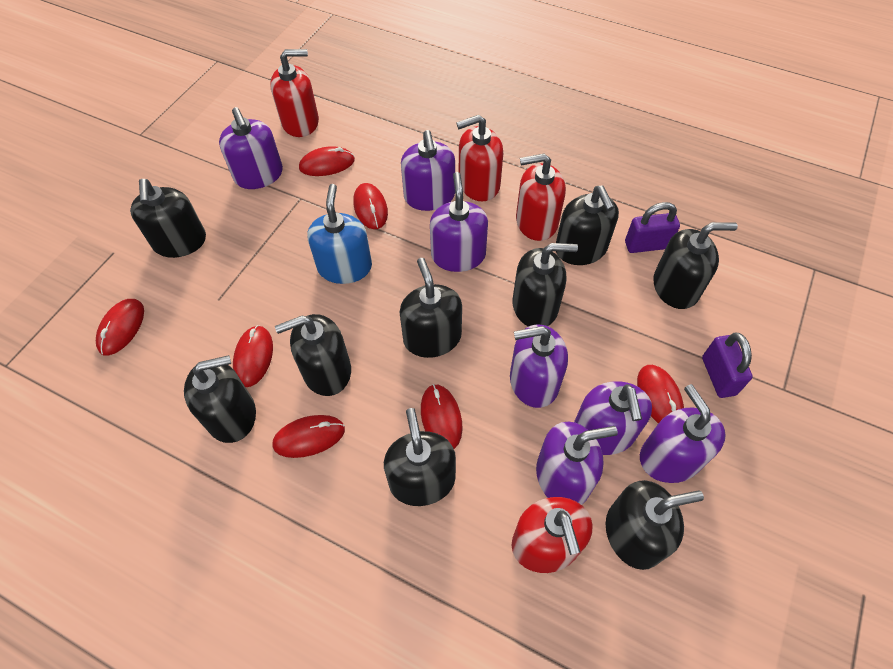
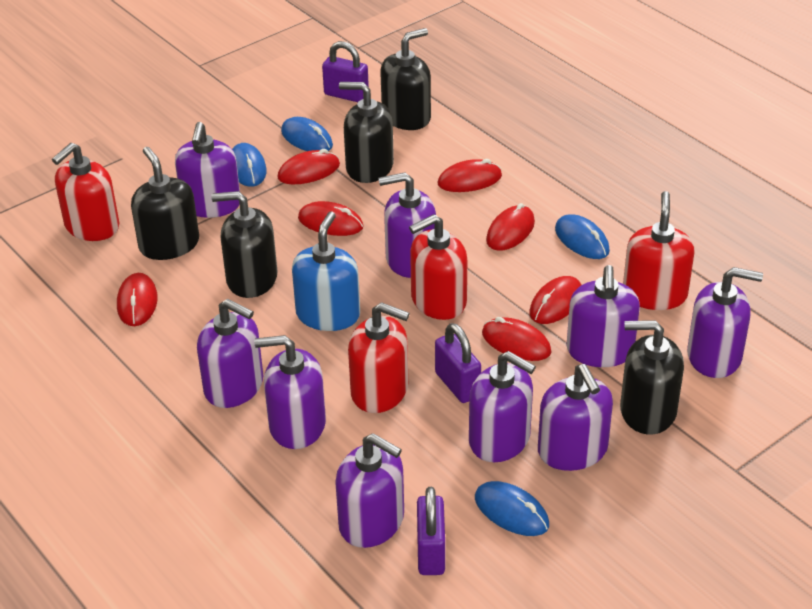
black soap dispenser: 9 -> 5
blue mouse: 0 -> 4
purple padlock: 2 -> 3
purple soap dispenser: 7 -> 9

